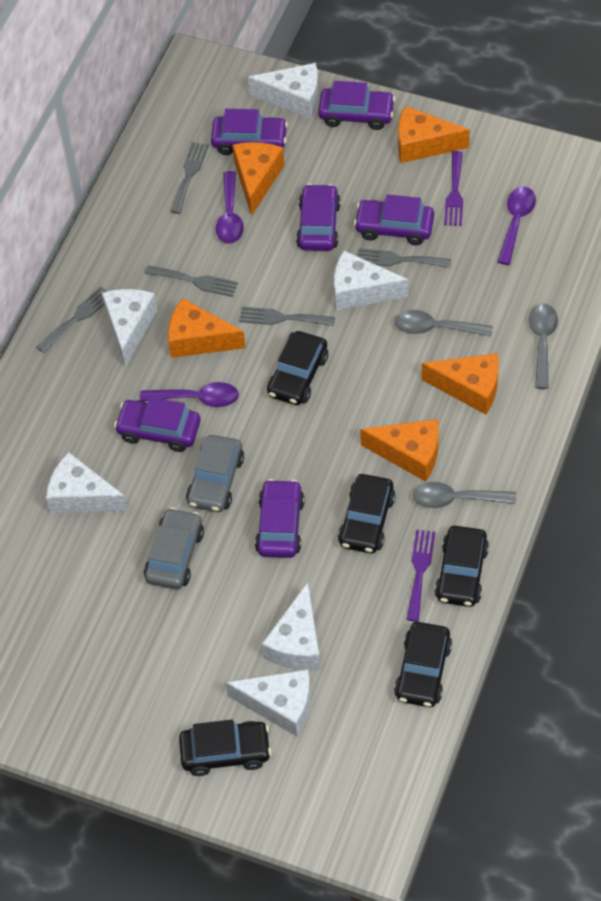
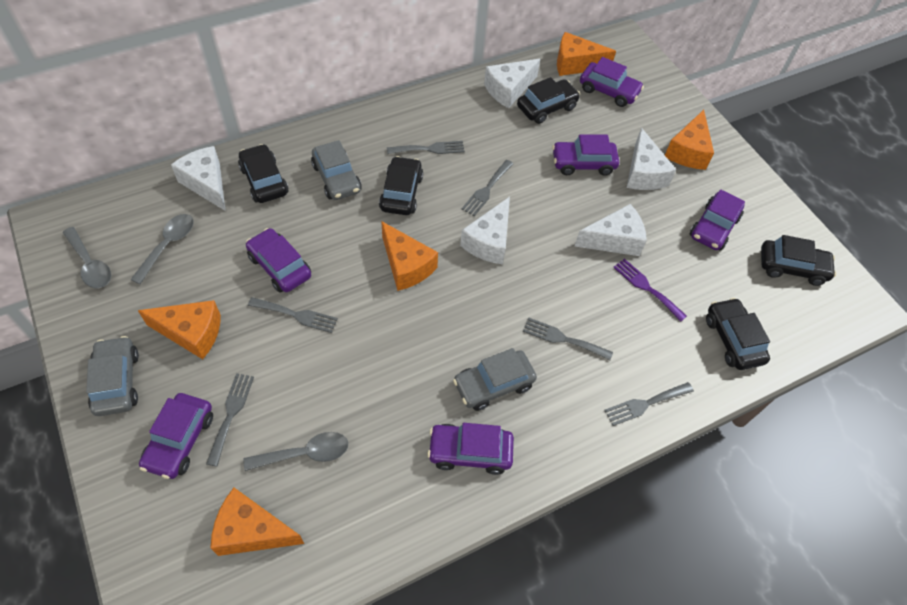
grey car: 2 -> 3
grey fork: 5 -> 6
purple fork: 2 -> 1
purple spoon: 3 -> 0
white cheese: 6 -> 5

